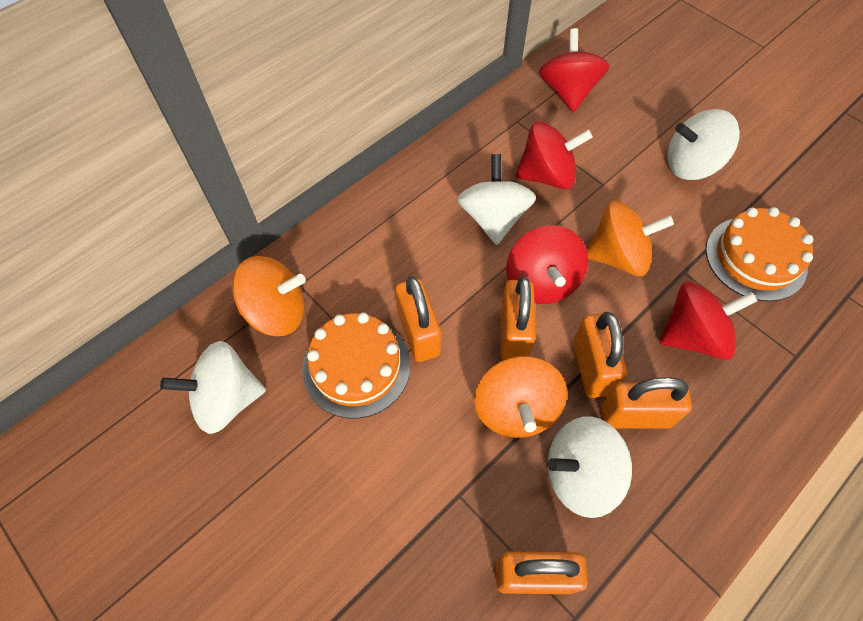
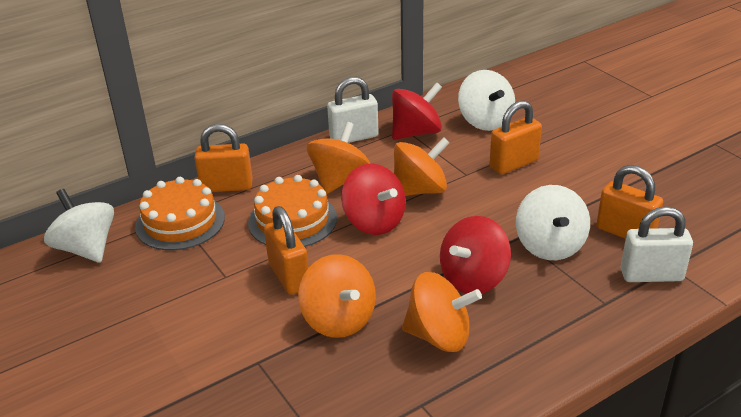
orange padlock: 5 -> 4
orange spinning top: 3 -> 4
red spinning top: 4 -> 3
white padlock: 0 -> 2
white spinning top: 4 -> 3

